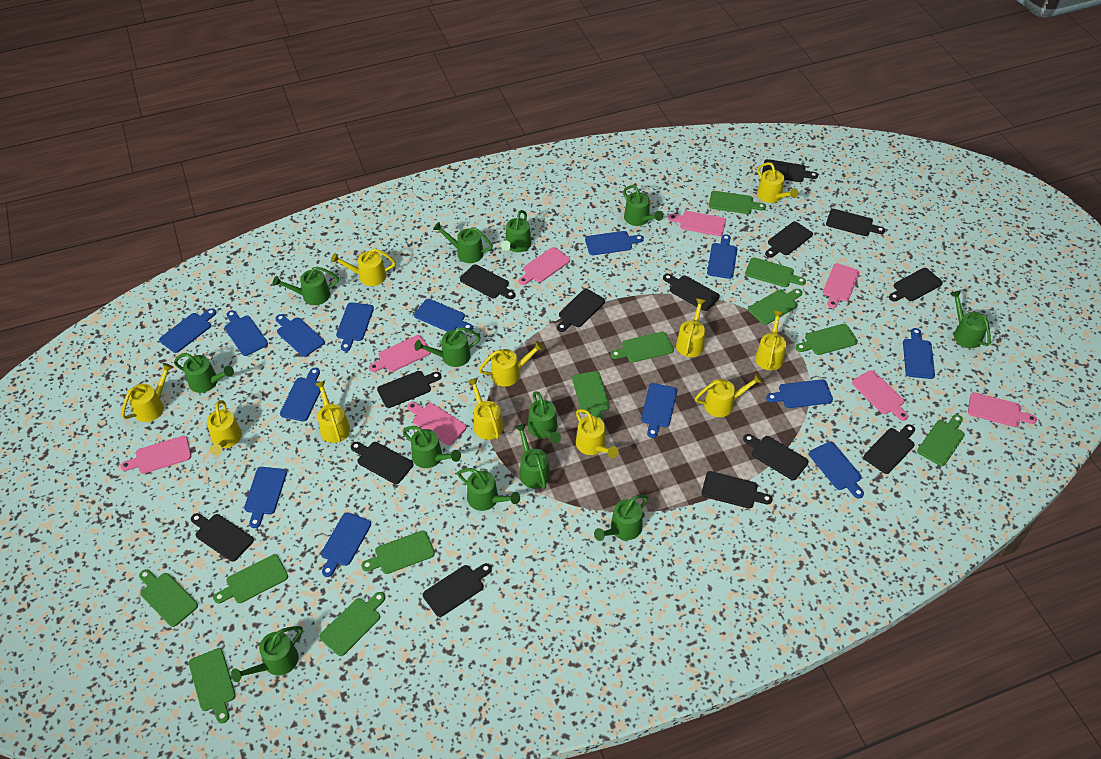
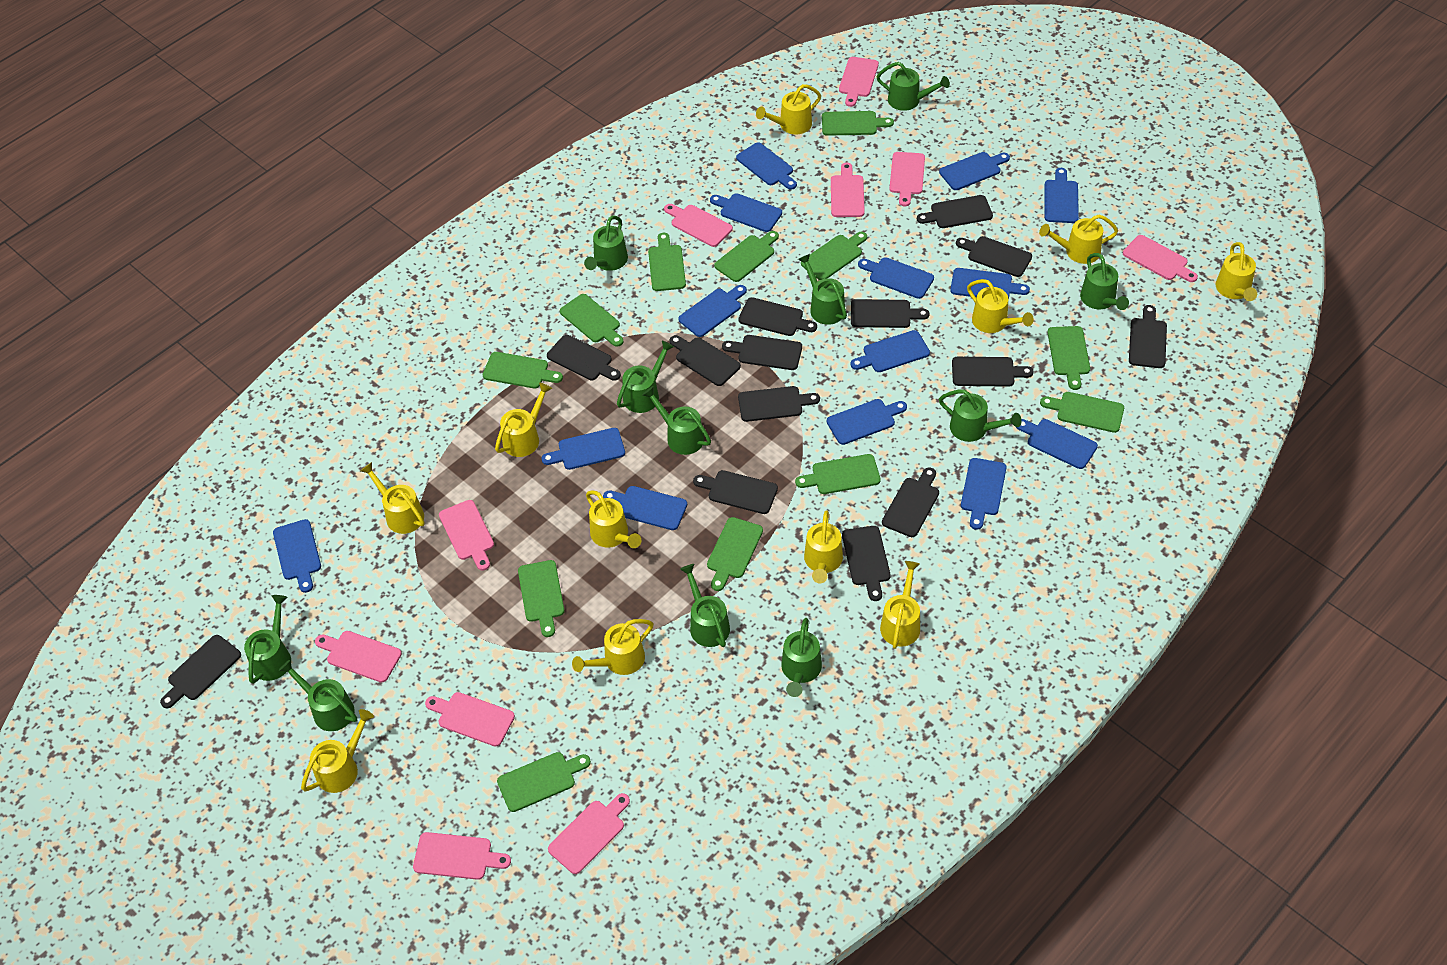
green watering can: 13 -> 11
pink cutting board: 8 -> 10

